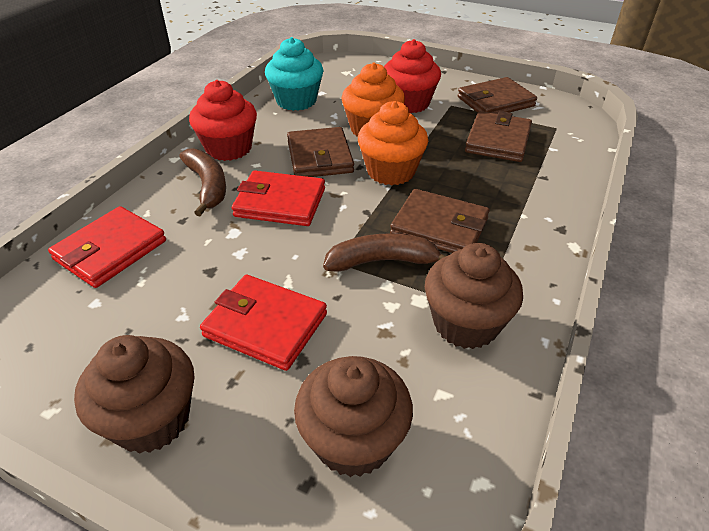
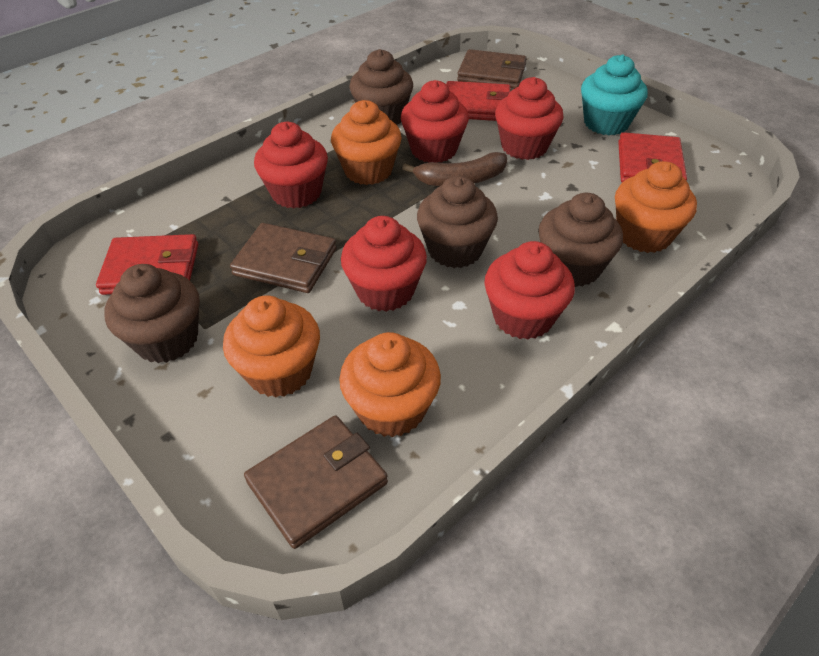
brown banana: 2 -> 1
brown cupcake: 3 -> 4
brown wallet: 4 -> 3
orange cupcake: 2 -> 4
red cupcake: 2 -> 5

